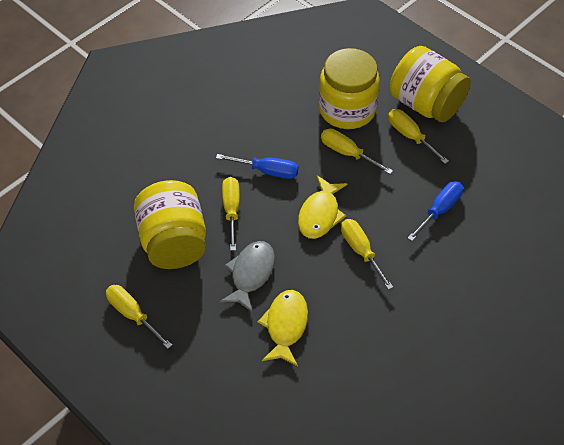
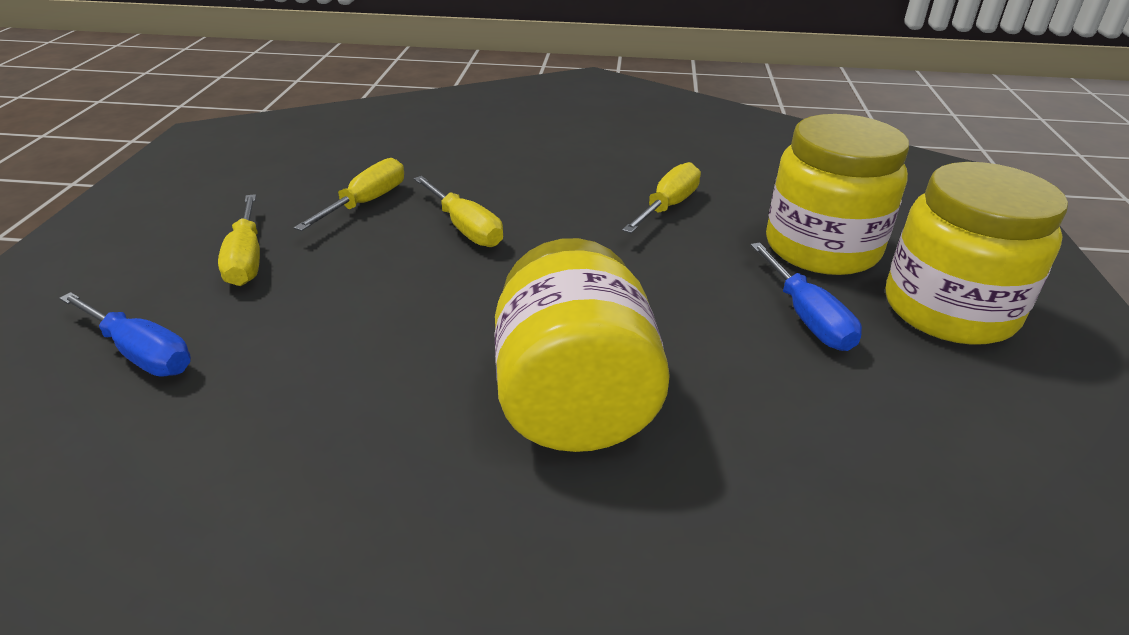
grey fish: 1 -> 0
yellow fish: 2 -> 0
yellow screwdriver: 5 -> 4

